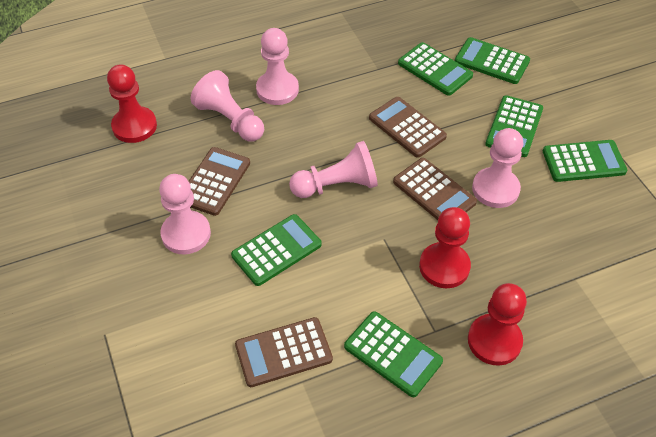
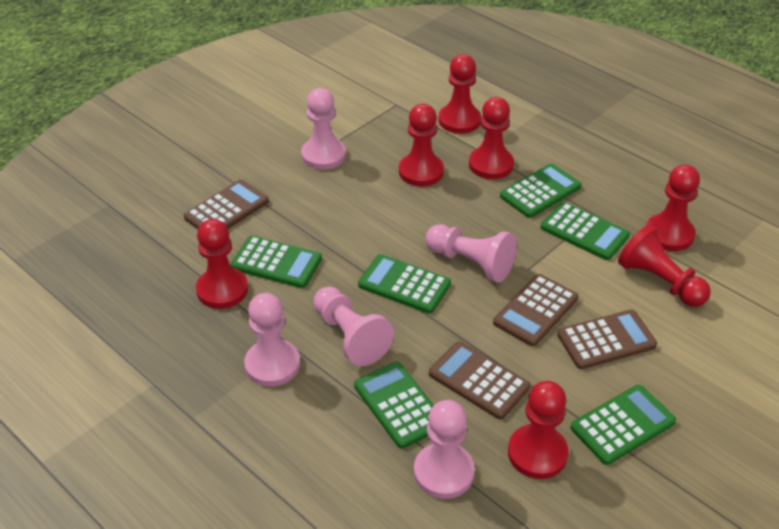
red pawn: 3 -> 7

